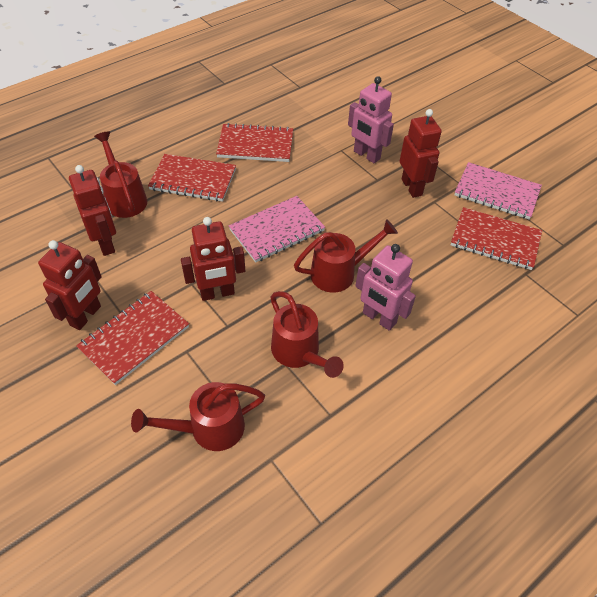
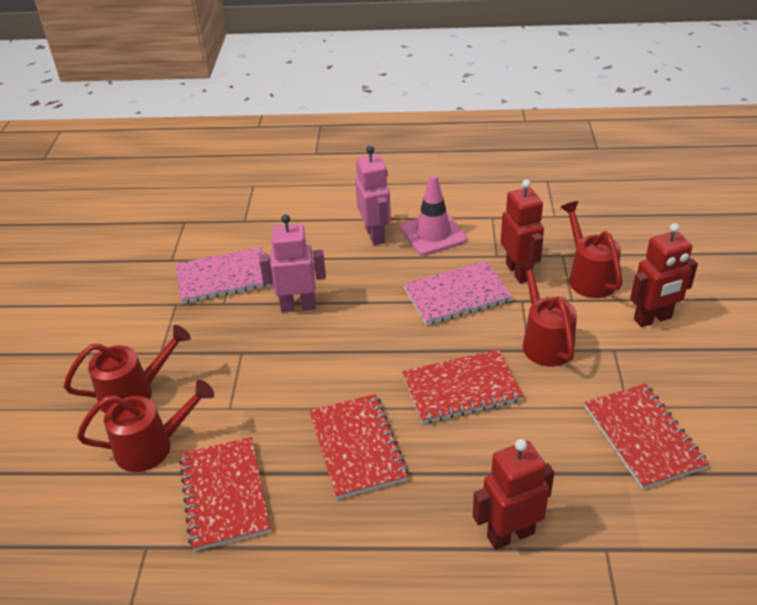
pink traffic cone: 0 -> 1
red robot: 4 -> 3

